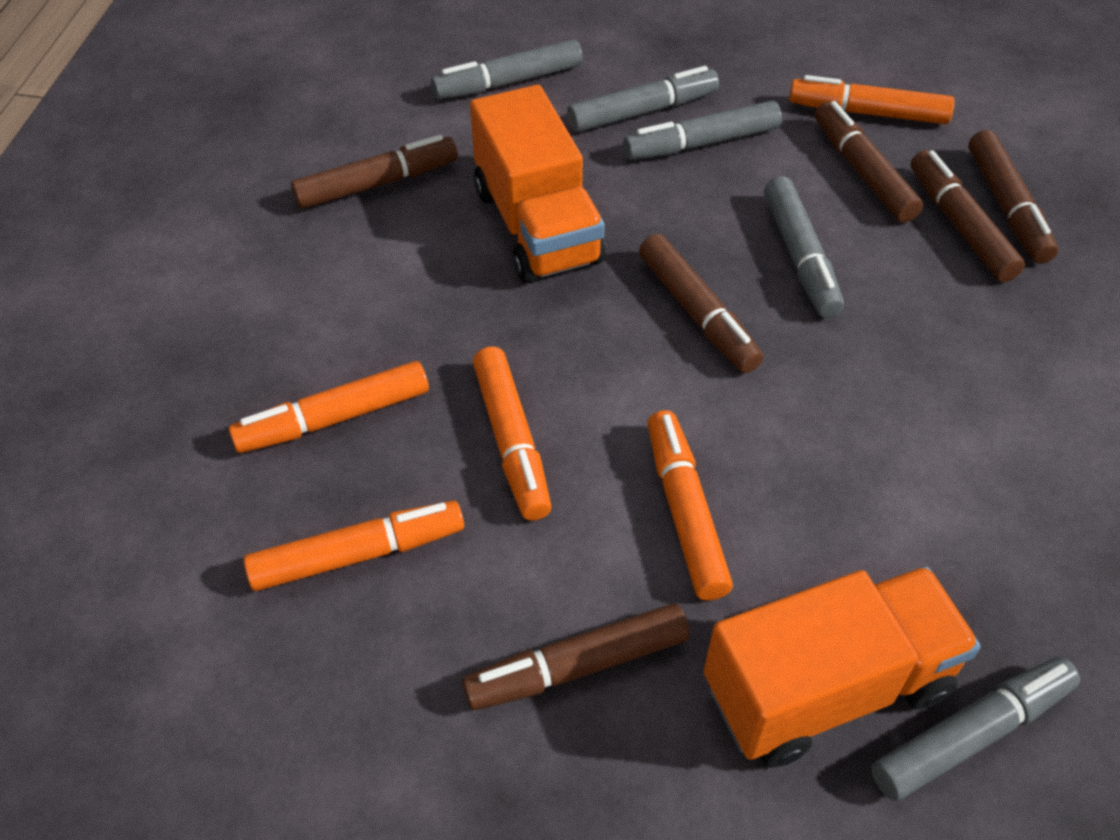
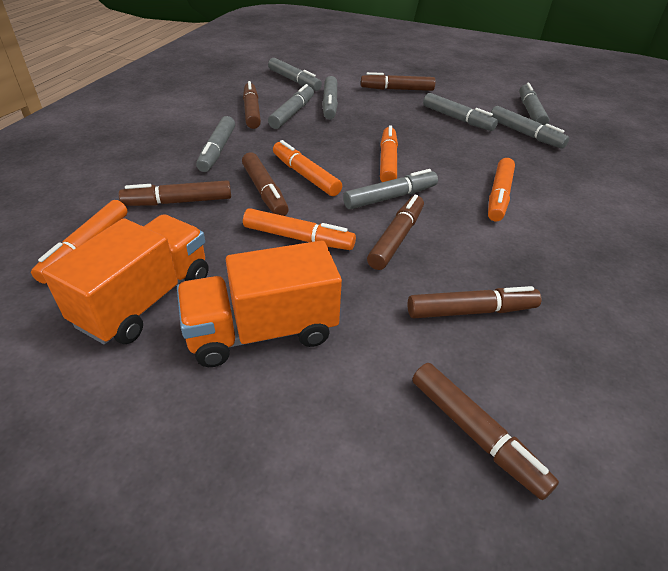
brown marker: 6 -> 7
grey marker: 5 -> 8

